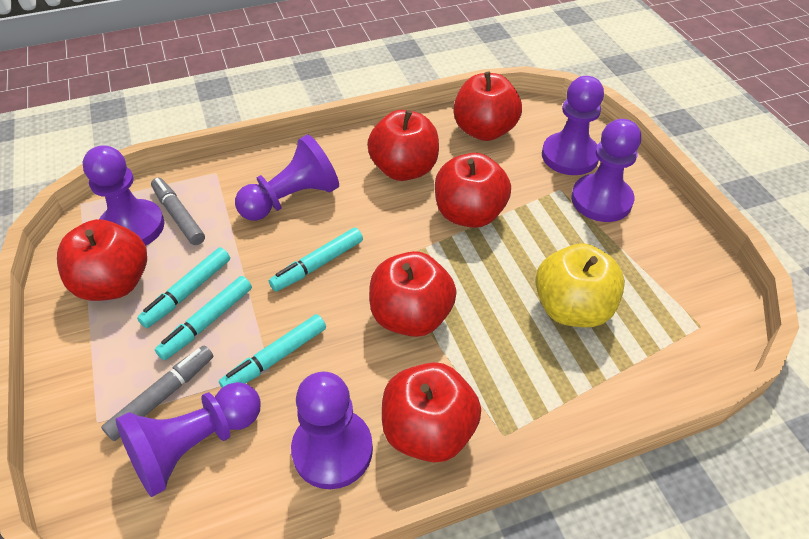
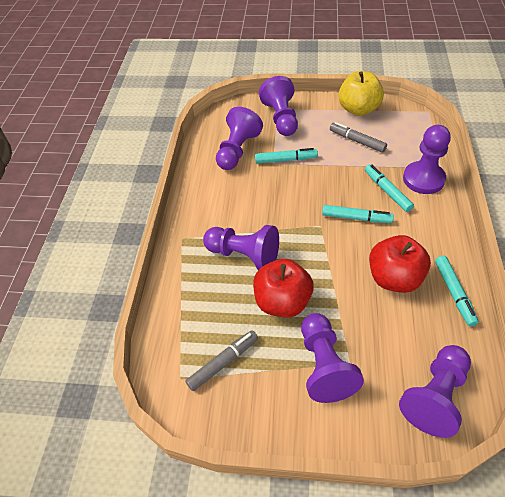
red apple: 6 -> 2

